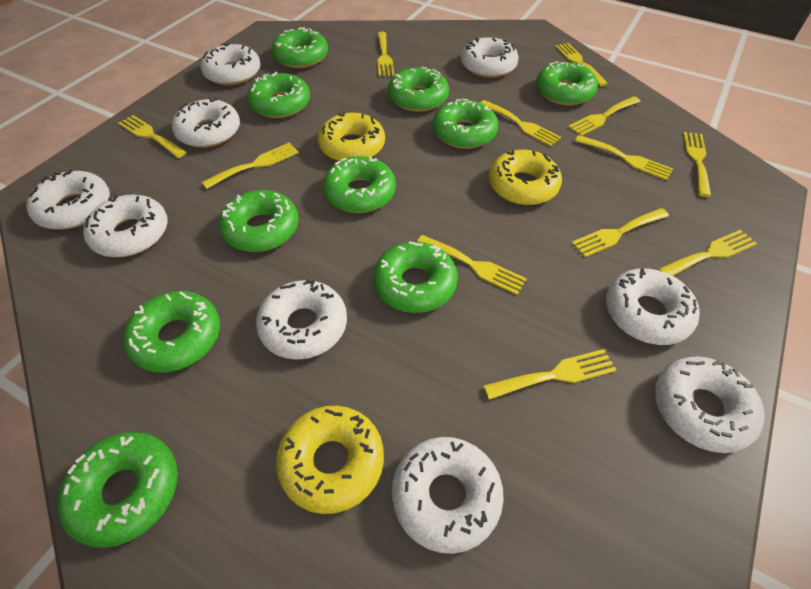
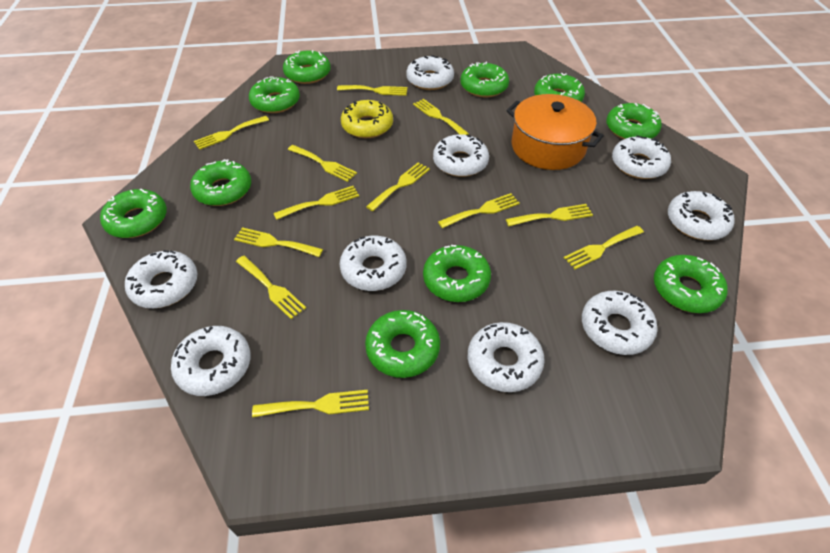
orange pot: 0 -> 1
yellow donut: 3 -> 1

